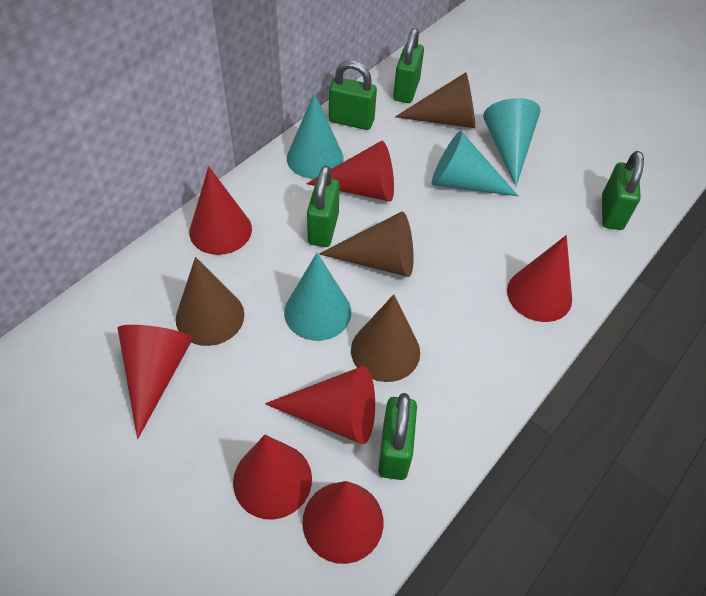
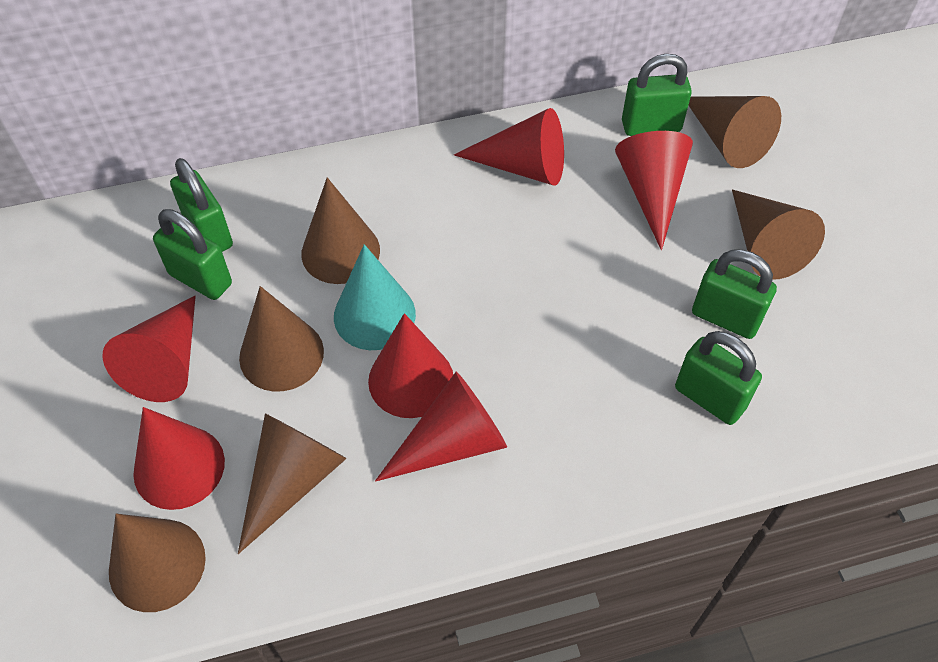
brown cone: 4 -> 6
red cone: 7 -> 6
turquoise cone: 4 -> 1

